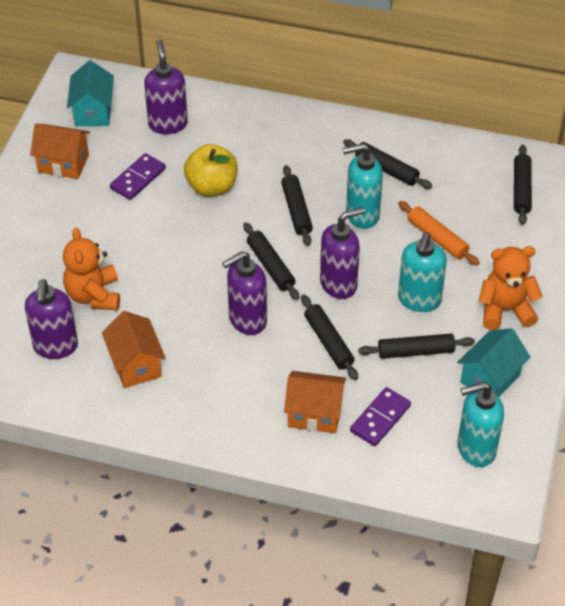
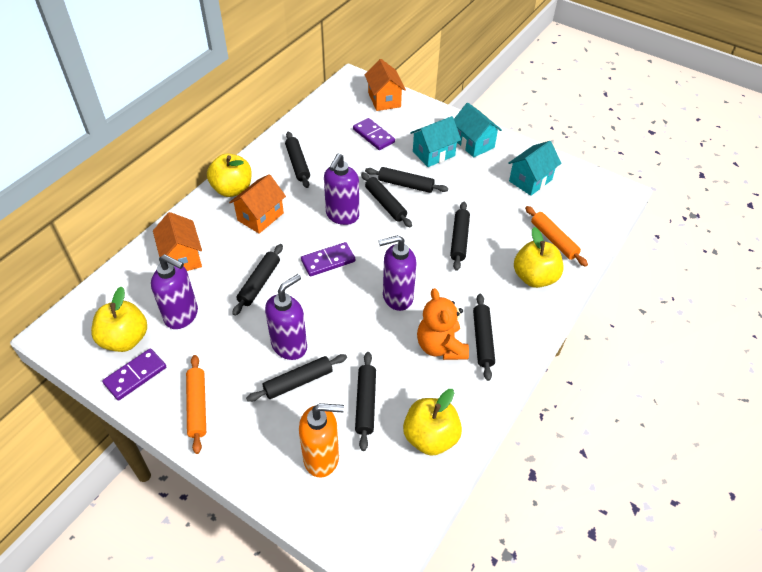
black rolling pin: 6 -> 8
orange rolling pin: 1 -> 2
orange soap dispenser: 0 -> 1
orange teddy bear: 2 -> 1
purple domino: 2 -> 3
turquoise house: 2 -> 3
turquoise soap dispenser: 3 -> 0
yellow apple: 1 -> 4

